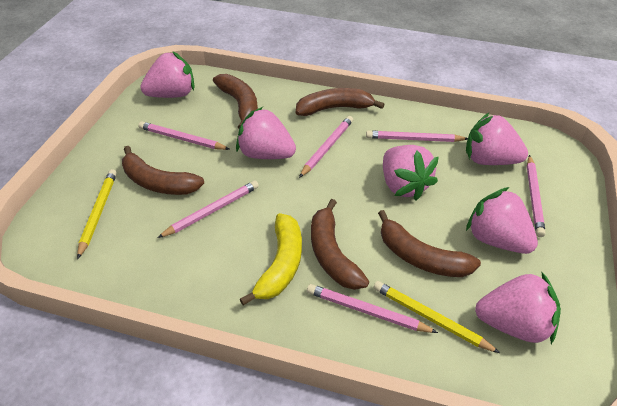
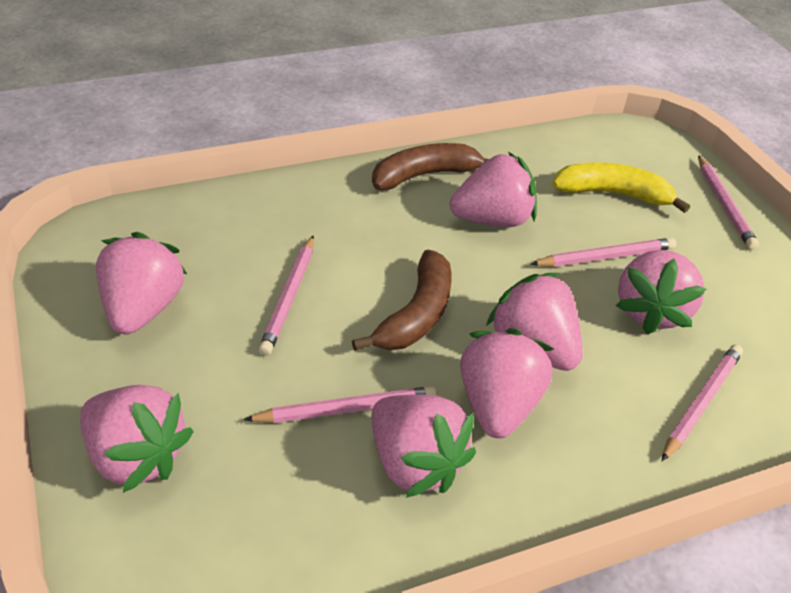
brown banana: 5 -> 2
pink pencil: 6 -> 5
pink strawberry: 6 -> 7
yellow pencil: 2 -> 0

